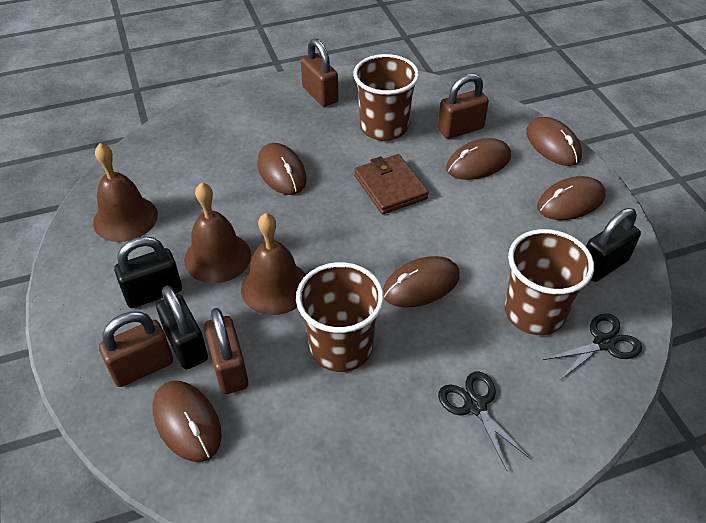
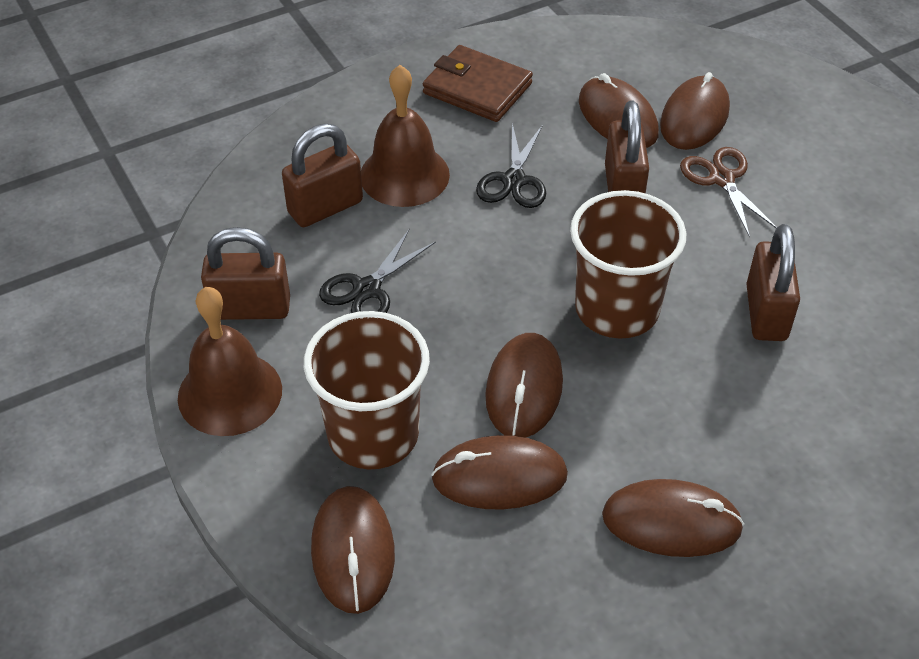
black padlock: 3 -> 0
brown bell: 3 -> 2
brown cup: 3 -> 2
brown scissors: 0 -> 1

